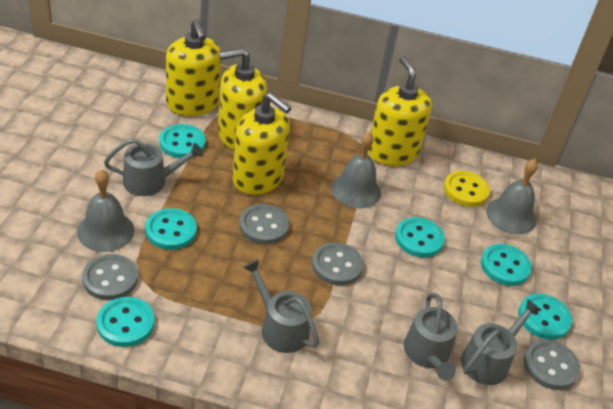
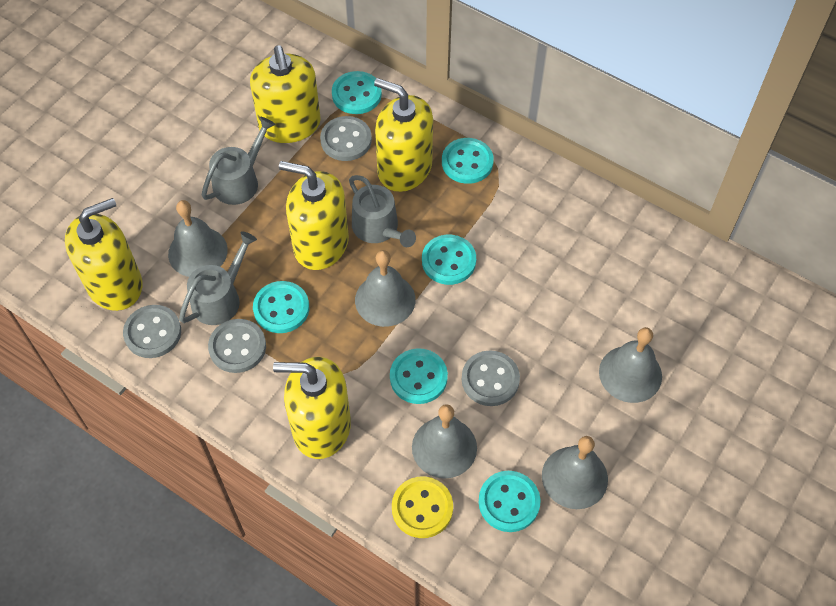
grey bell: 3 -> 5
grey watering can: 4 -> 3
yellow soap dispenser: 4 -> 5

